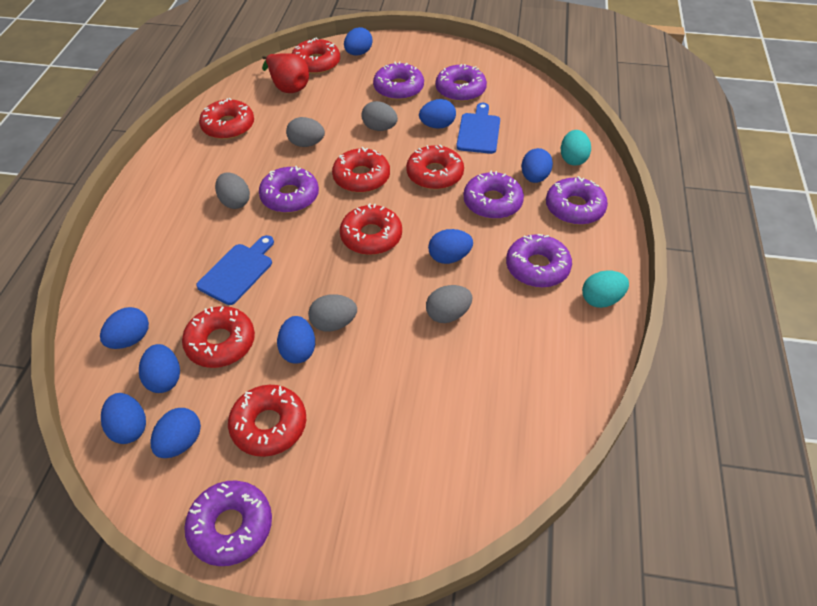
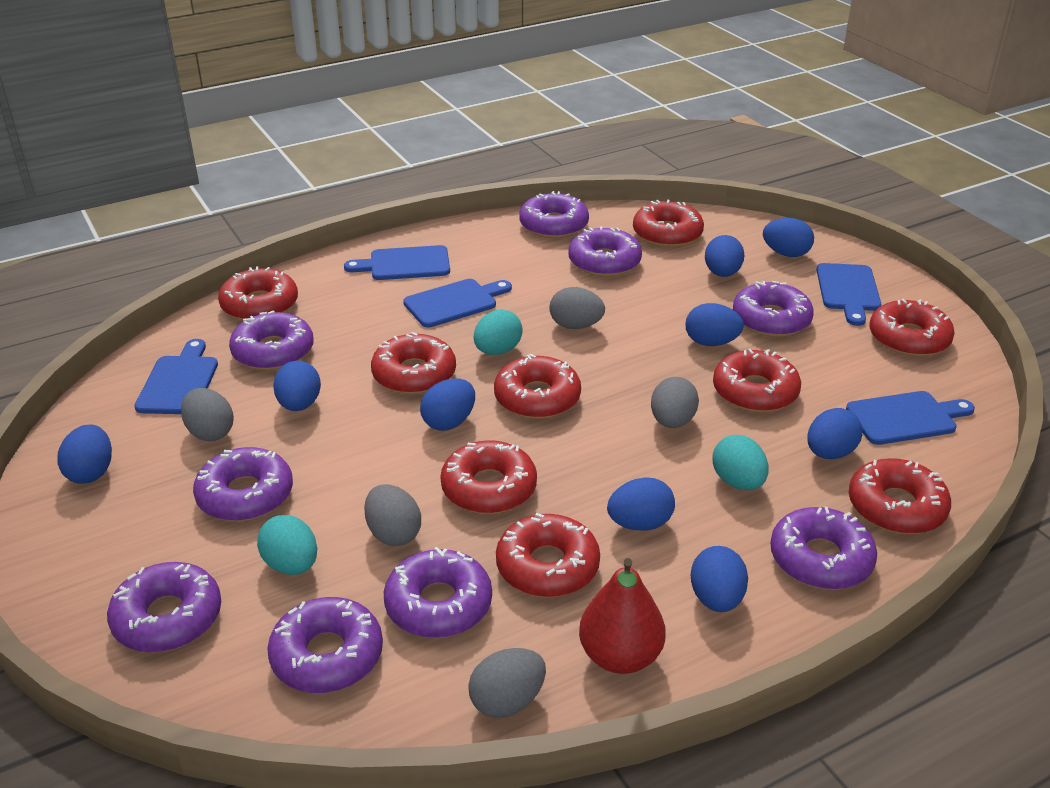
blue cutting board: 2 -> 5
purple donut: 7 -> 9
red donut: 7 -> 9
turquoise egg: 2 -> 3

